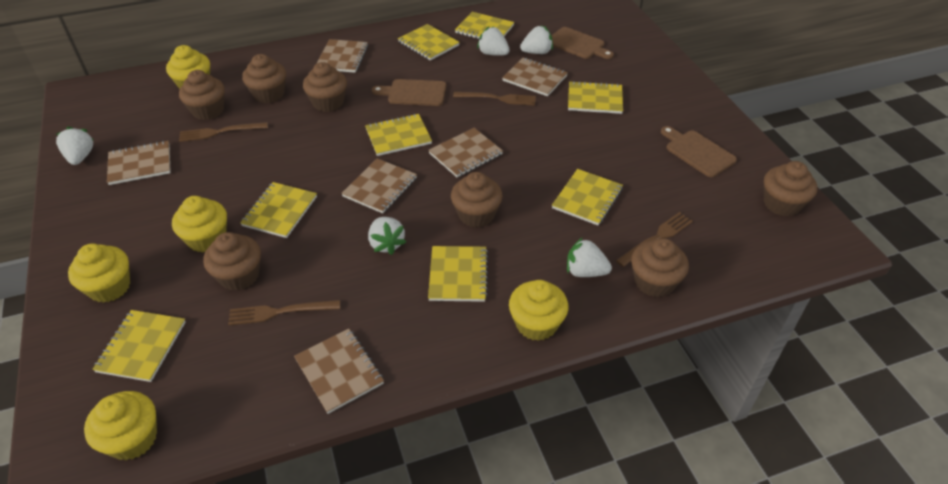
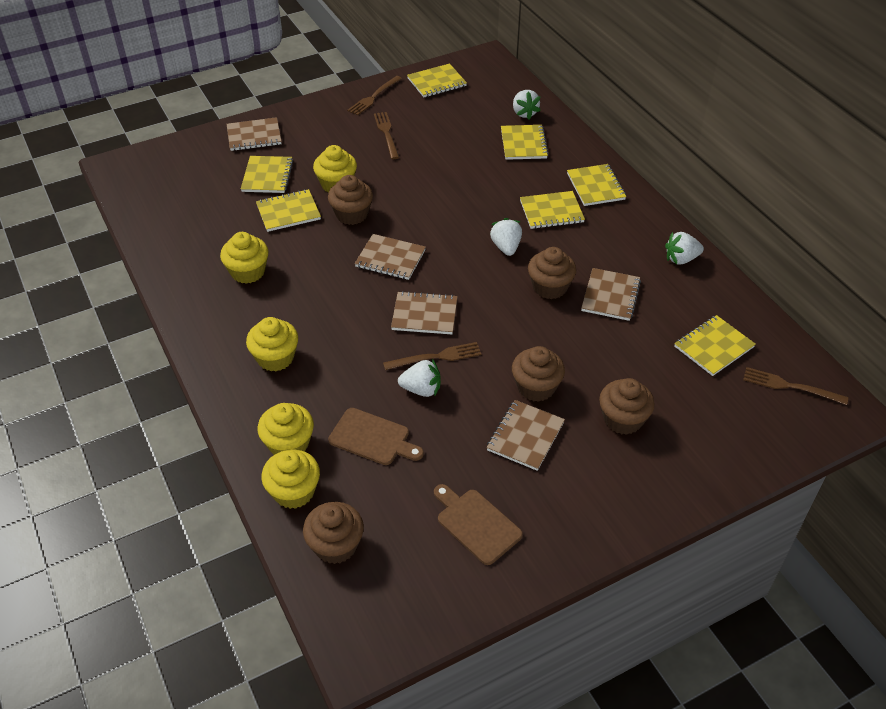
brown cupcake: 7 -> 5
brown cutting board: 3 -> 2
brown notebook: 6 -> 5
white strawberry: 5 -> 4
yellow notebook: 8 -> 7

